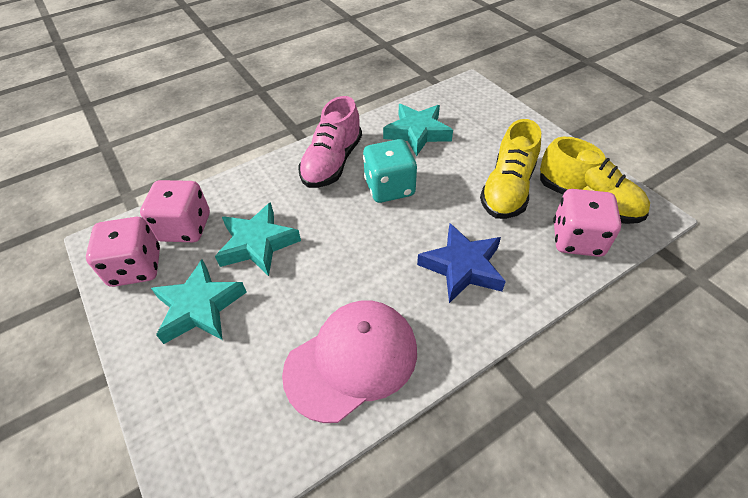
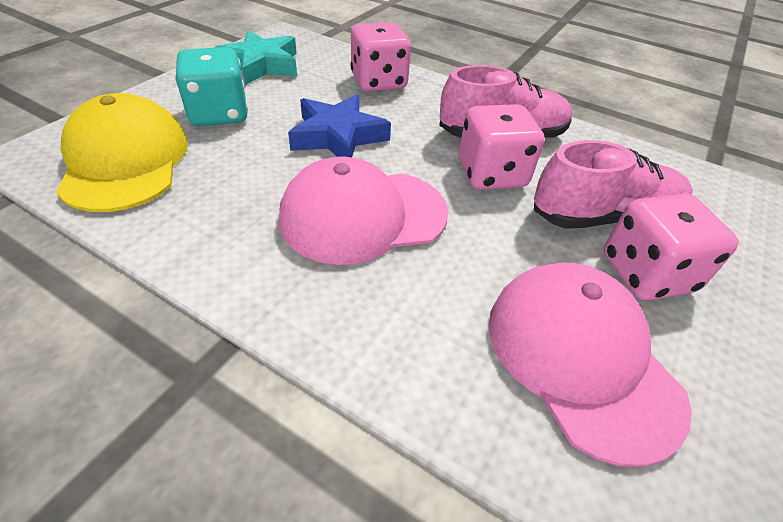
pink cap: 1 -> 2
pink shoe: 1 -> 2
turquoise star: 3 -> 1
yellow cap: 0 -> 1
yellow shoe: 2 -> 0

